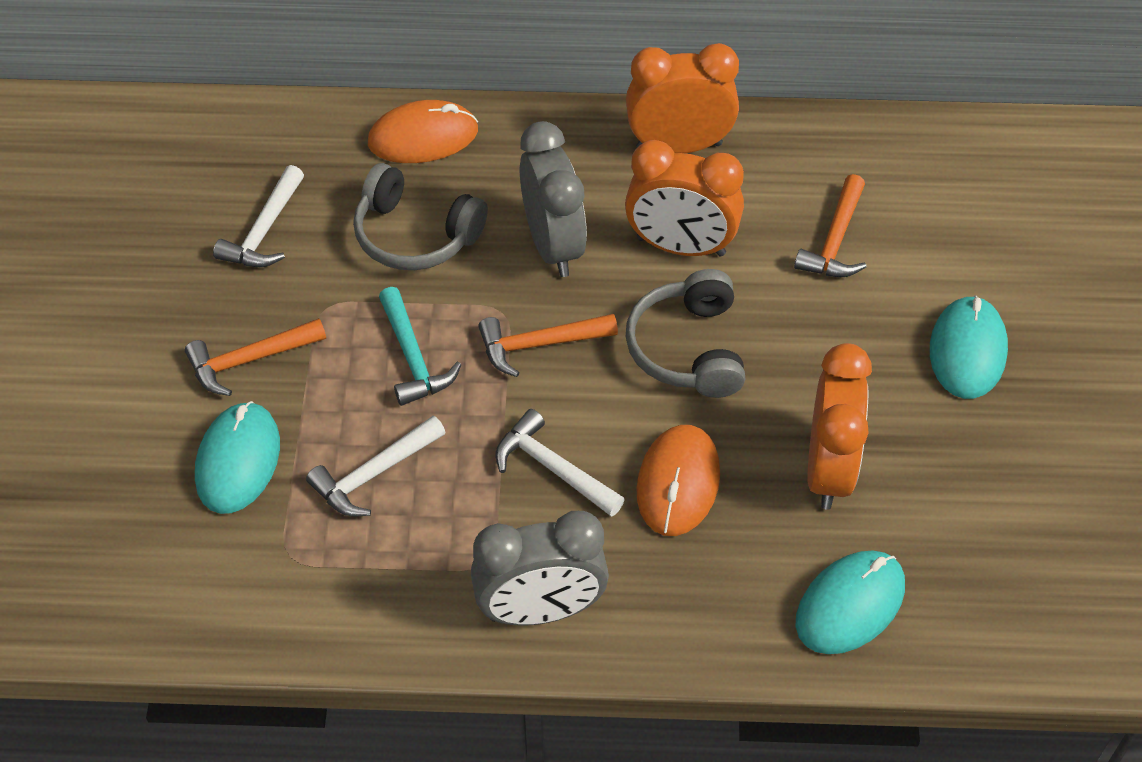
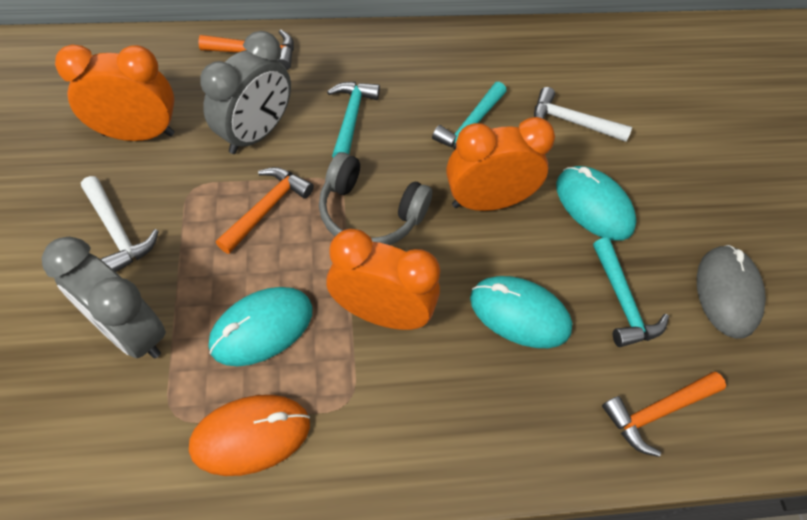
grey headphones: 2 -> 1
grey mouse: 0 -> 1
orange mouse: 2 -> 1
turquoise hammer: 1 -> 3
white hammer: 3 -> 2

